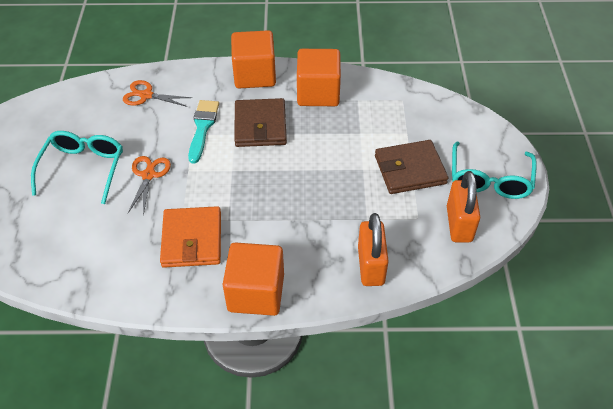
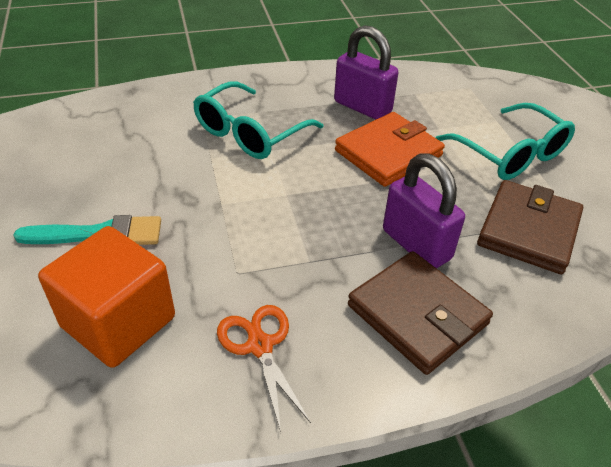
orange cube: 3 -> 1
orange padlock: 2 -> 0
orange scissors: 2 -> 1
purple padlock: 0 -> 2

